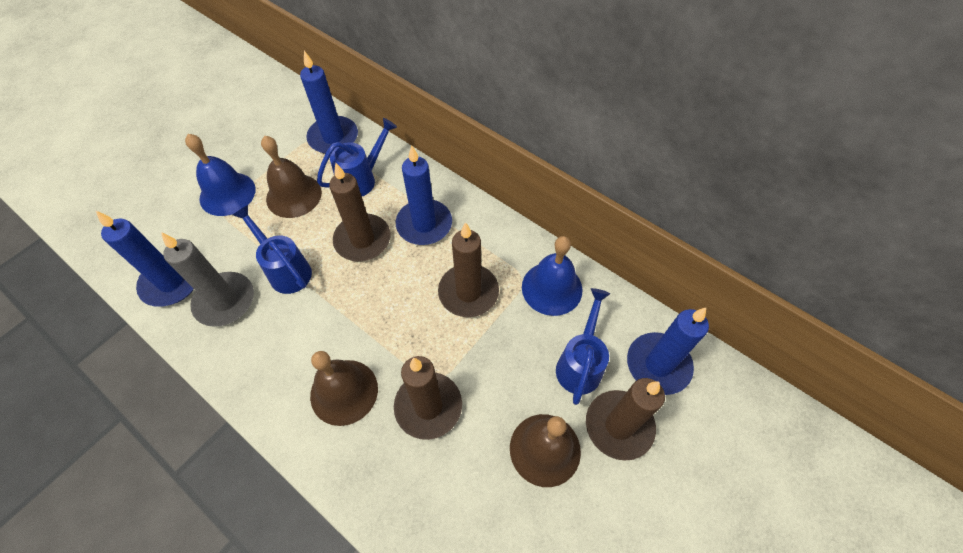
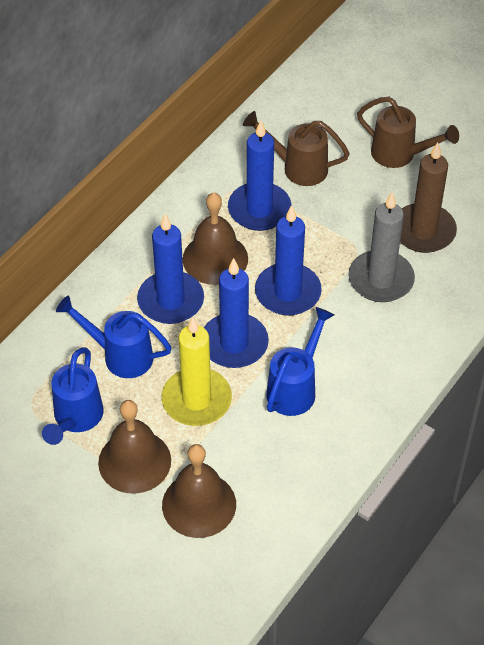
blue bell: 2 -> 0
brown candle: 4 -> 1
brown watering can: 0 -> 2
yellow candle: 0 -> 1

